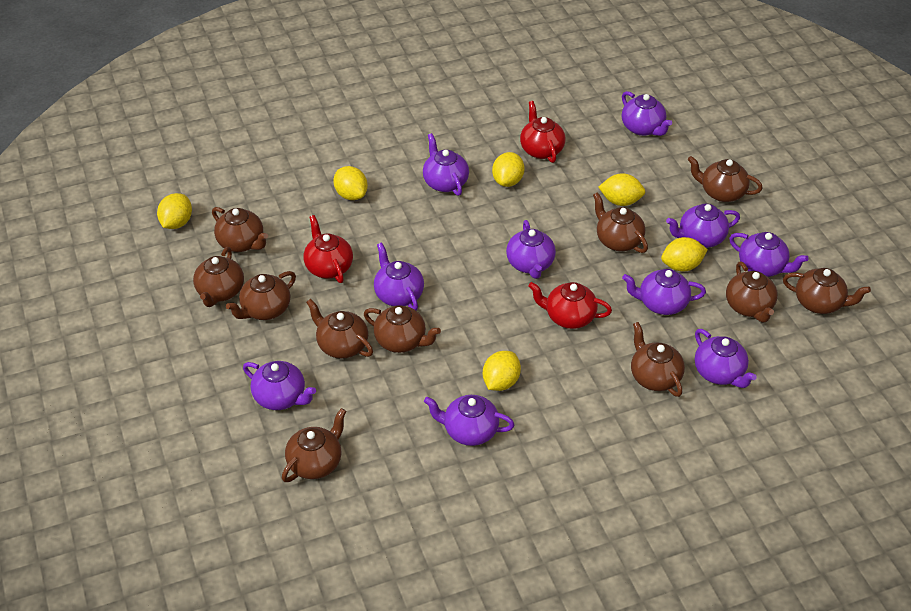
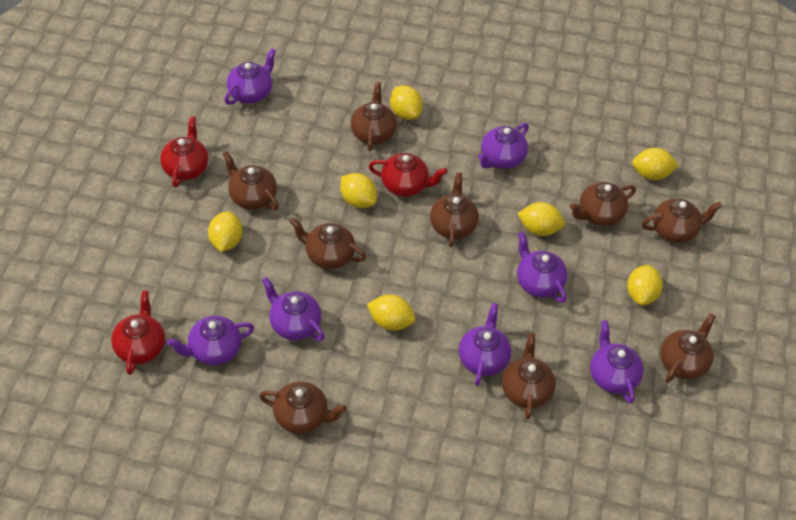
brown teapot: 11 -> 9
purple teapot: 10 -> 7
yellow lemon: 6 -> 7

